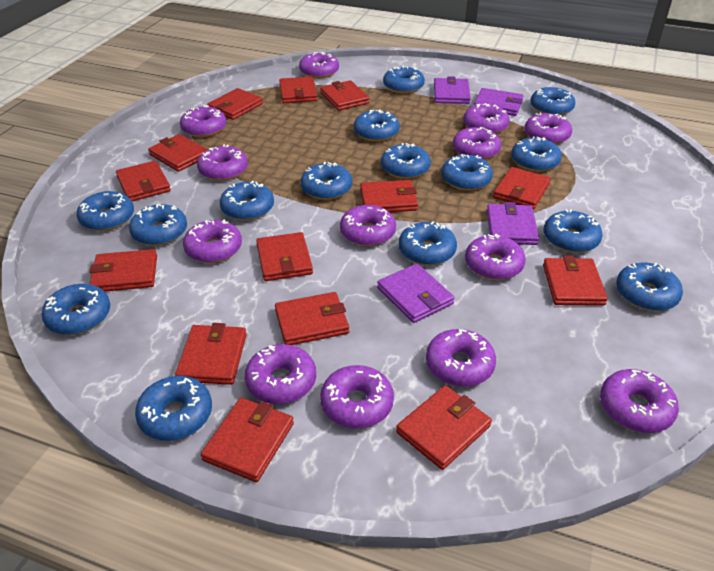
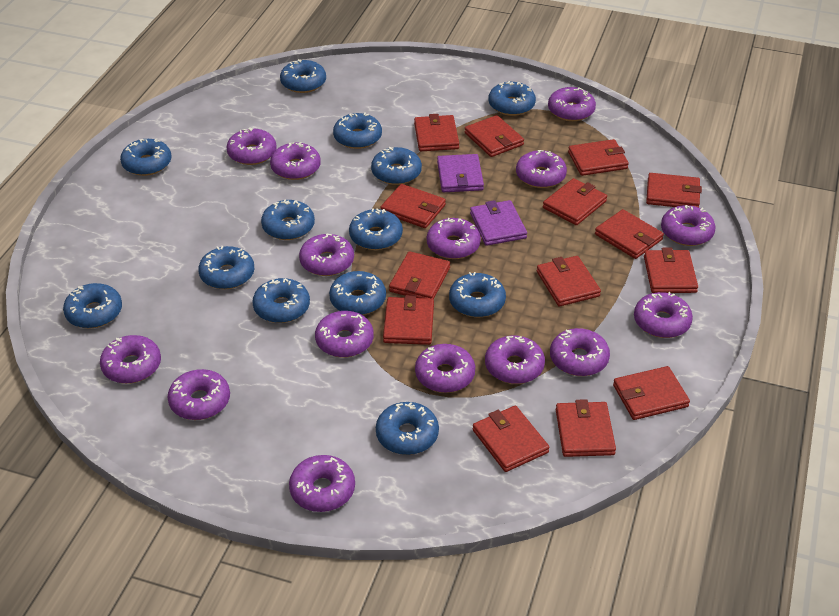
blue donut: 15 -> 13
purple donut: 13 -> 15
purple wallet: 4 -> 2

